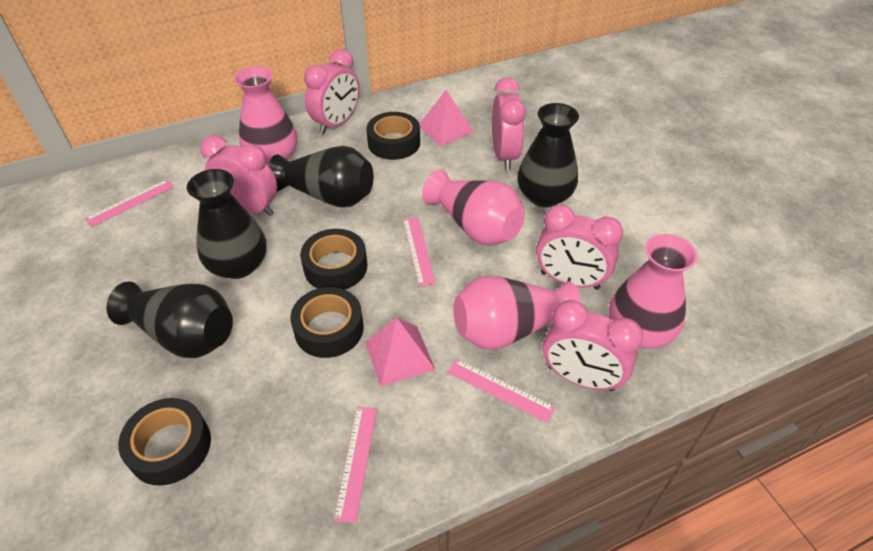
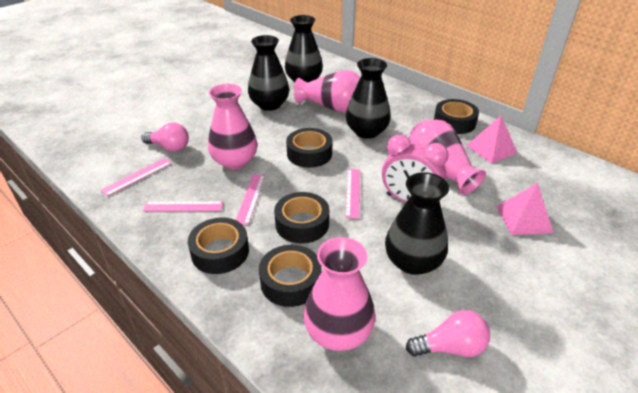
black tape: 4 -> 5
pink clock: 5 -> 1
pink light bulb: 0 -> 2

